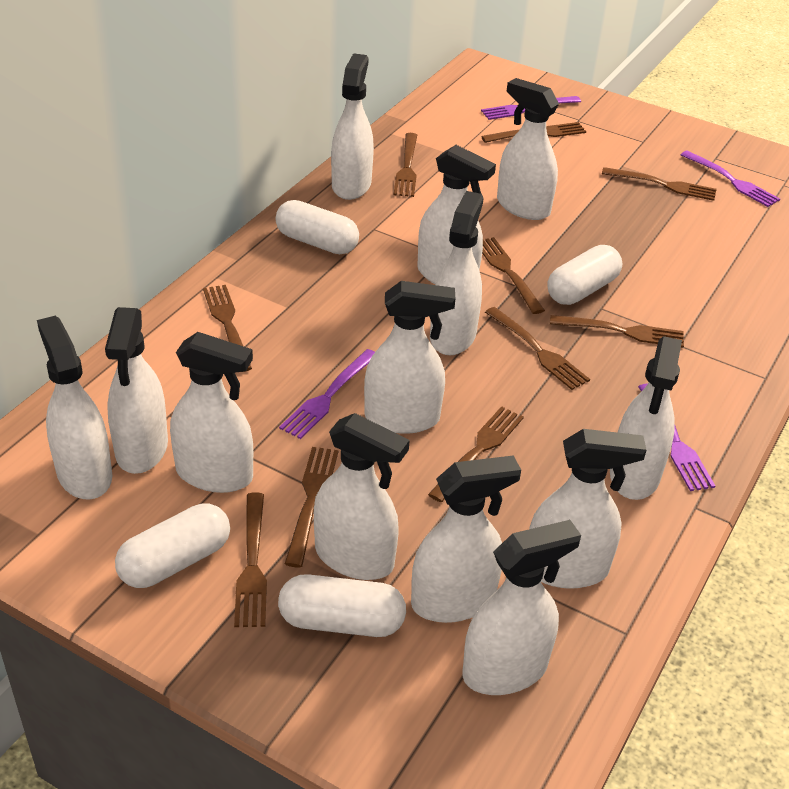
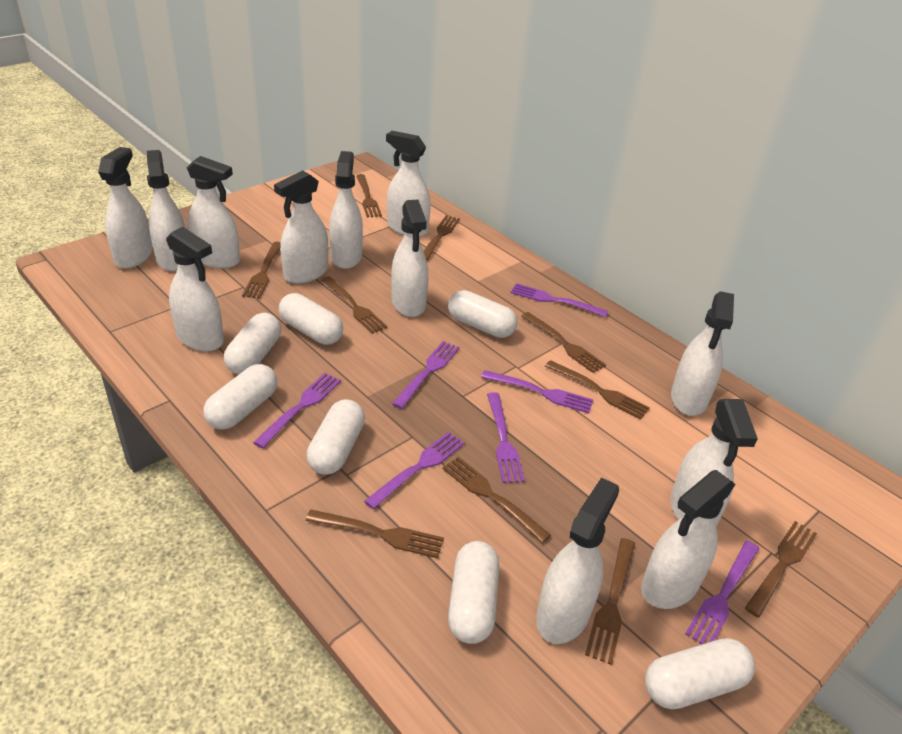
purple fork: 4 -> 7
white capsule: 4 -> 7
white spray bottle: 13 -> 12

